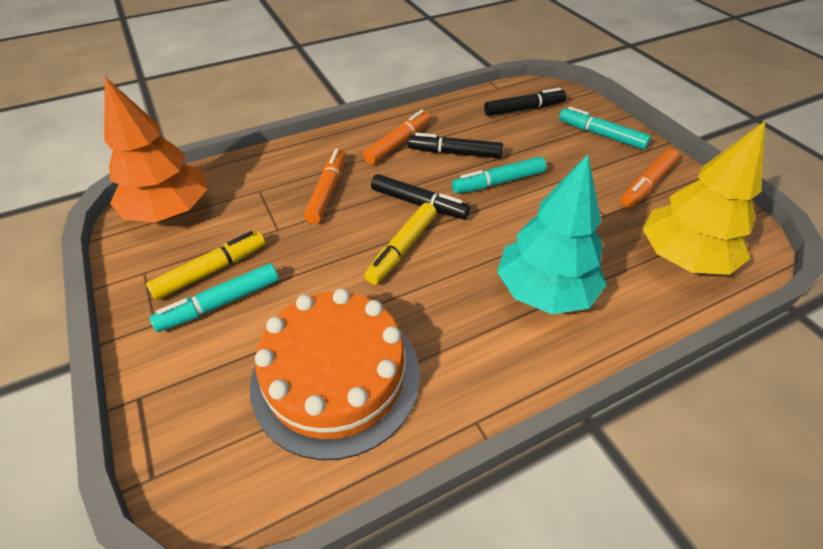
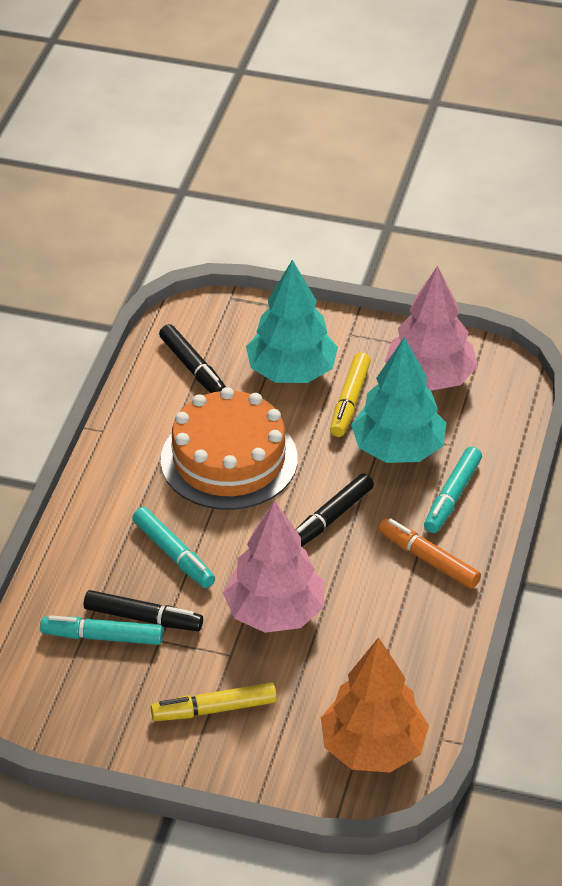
orange marker: 3 -> 1
pink tree: 0 -> 2
turquoise tree: 1 -> 2
yellow tree: 1 -> 0

